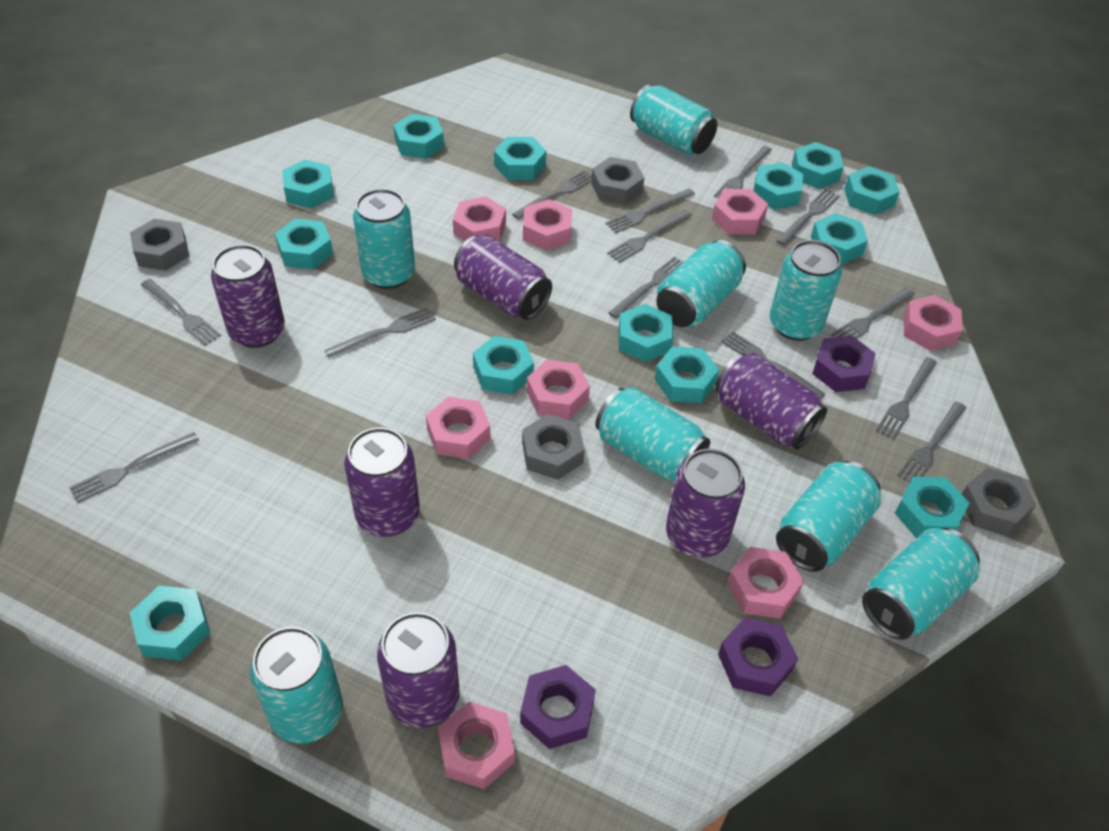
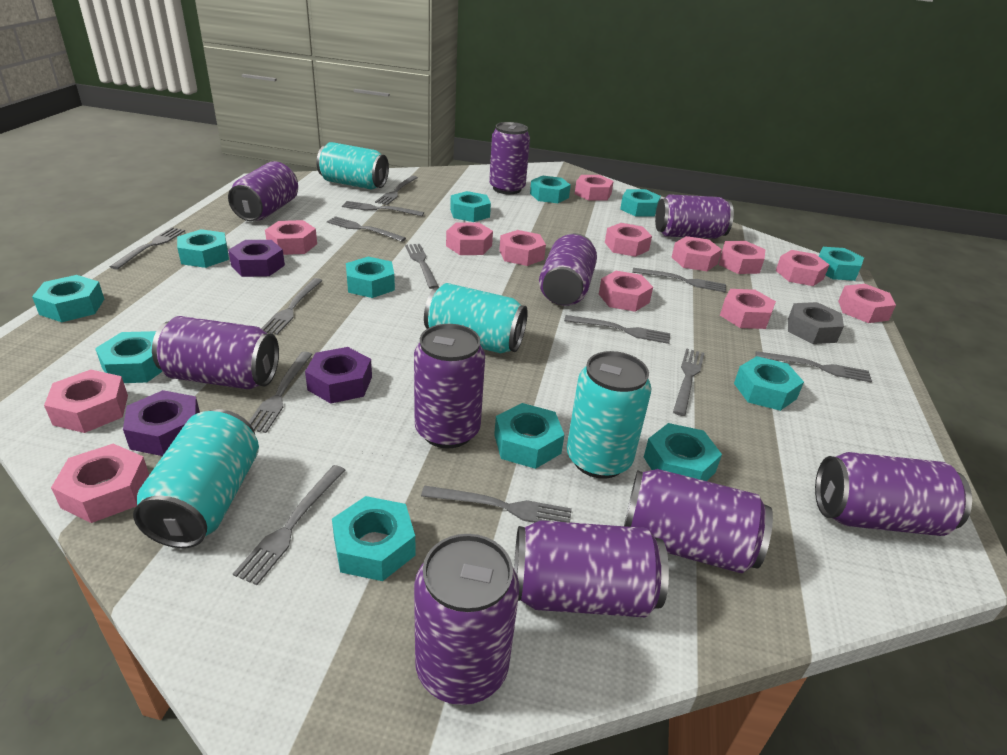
grey nut: 4 -> 1
pink nut: 8 -> 13
purple can: 6 -> 10
turquoise can: 8 -> 4
turquoise nut: 13 -> 12

